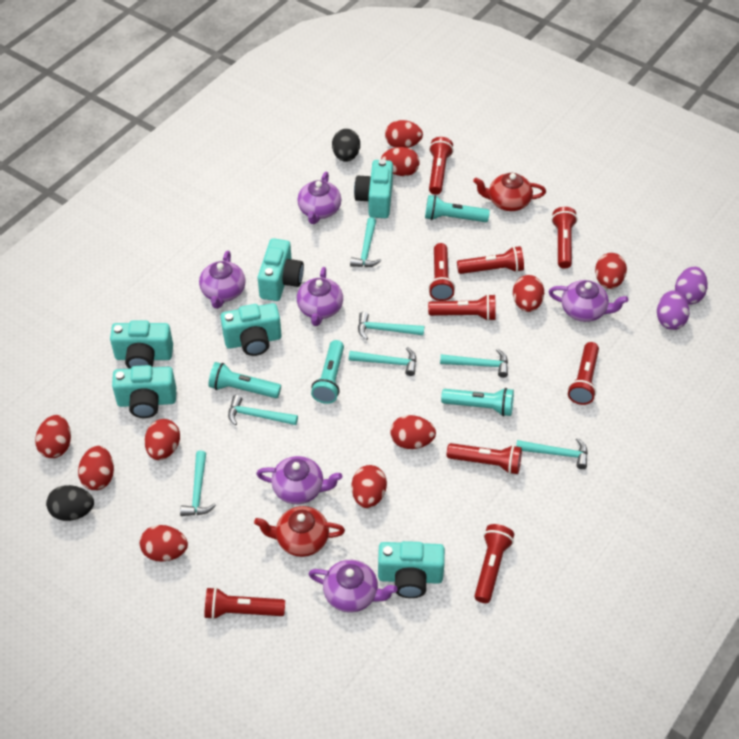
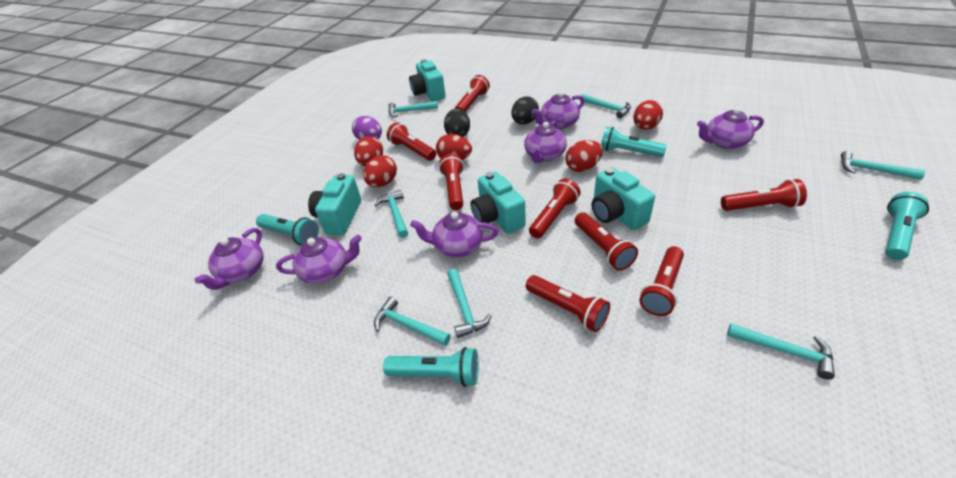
purple egg: 2 -> 1
red egg: 10 -> 5
red flashlight: 9 -> 8
red teapot: 2 -> 0
turquoise camera: 6 -> 4

